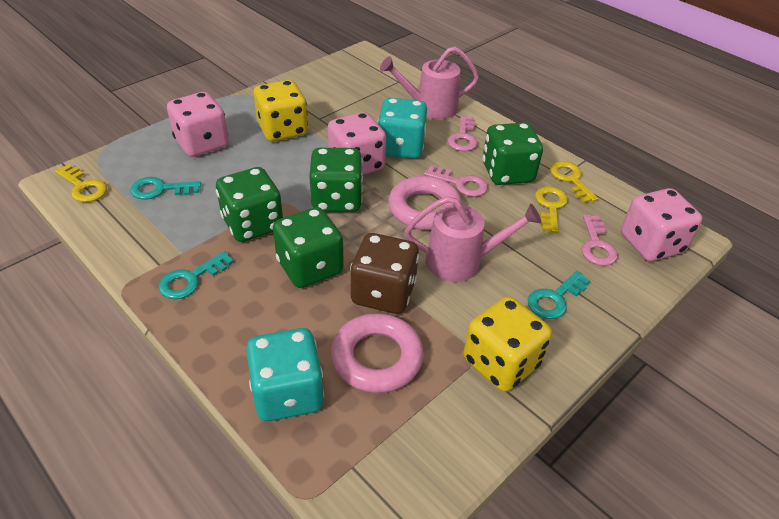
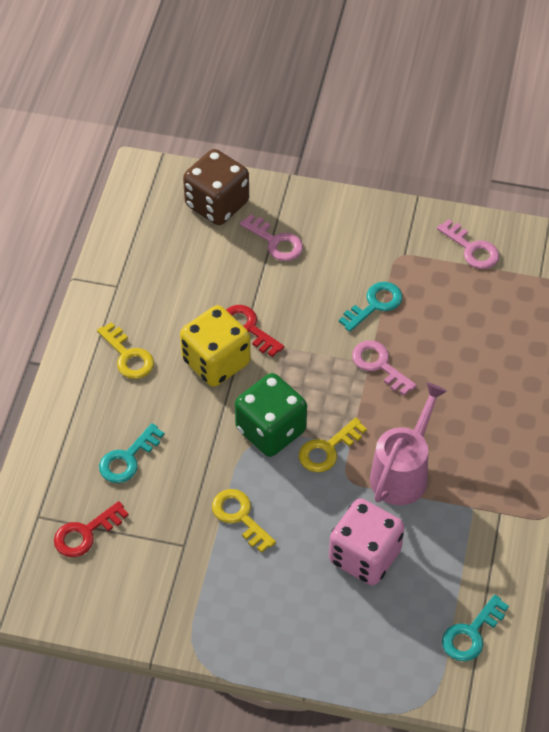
green dice: 4 -> 1
pink dice: 3 -> 1
pink ring: 2 -> 0
pink watering can: 2 -> 1
red key: 0 -> 2
turquoise dice: 2 -> 0
yellow dice: 2 -> 1

